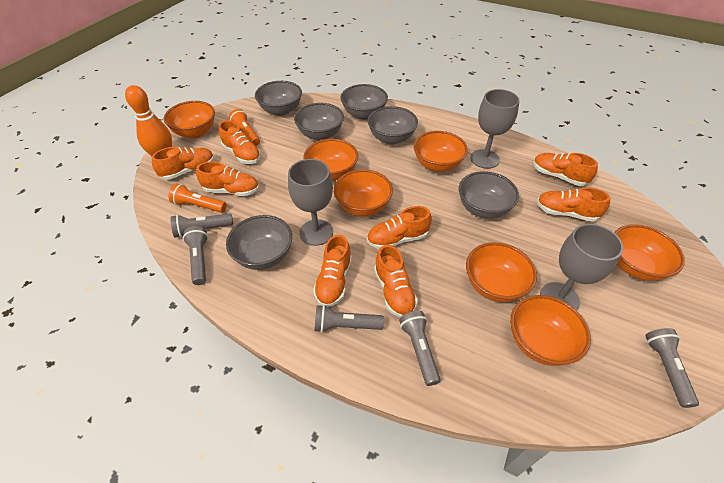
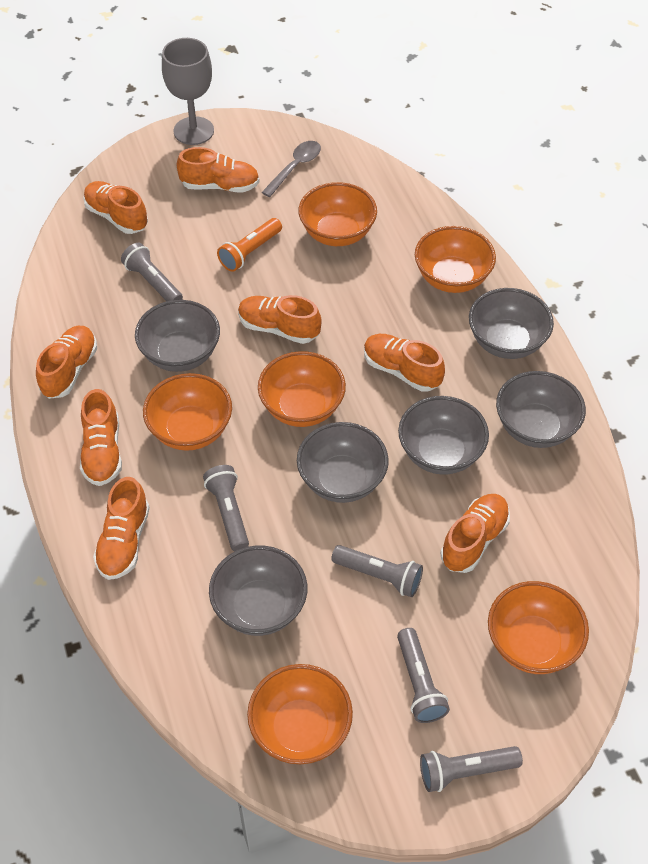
grey goblet: 3 -> 1
grey spoon: 0 -> 1
orange bowl: 7 -> 6
orange bowling pin: 1 -> 0
orange flashlight: 2 -> 1

